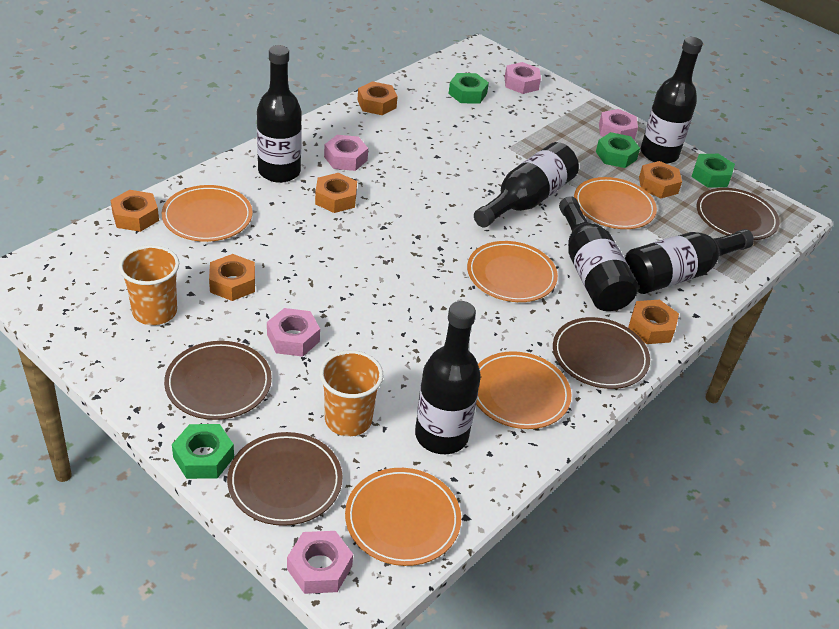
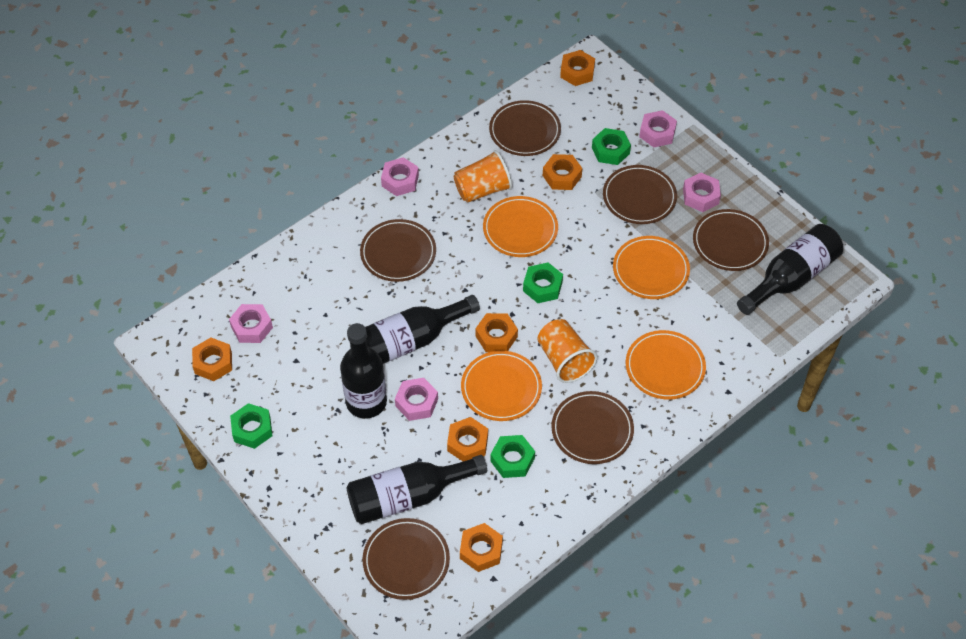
black bottle: 6 -> 4
brown plate: 4 -> 6
orange plate: 5 -> 4

